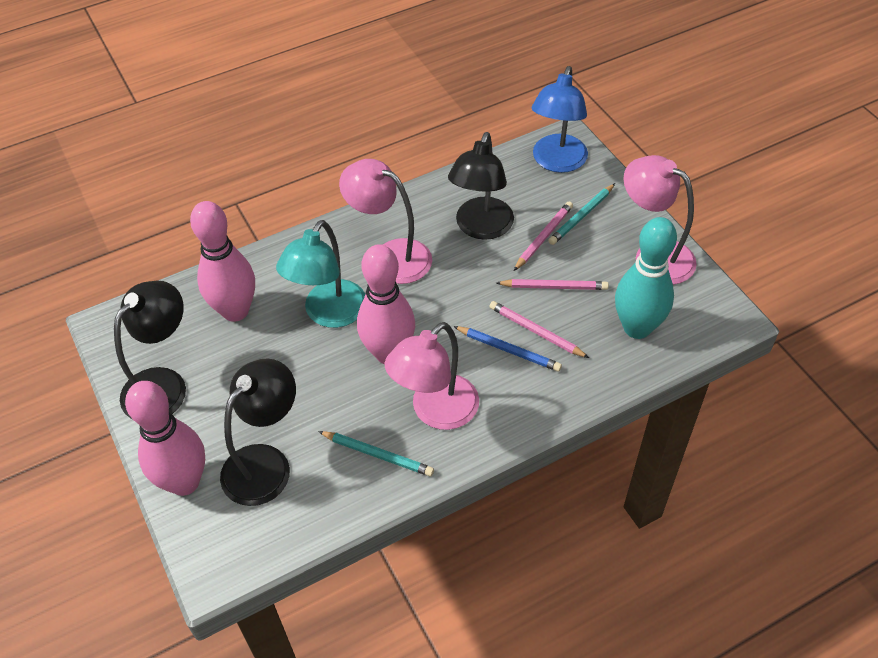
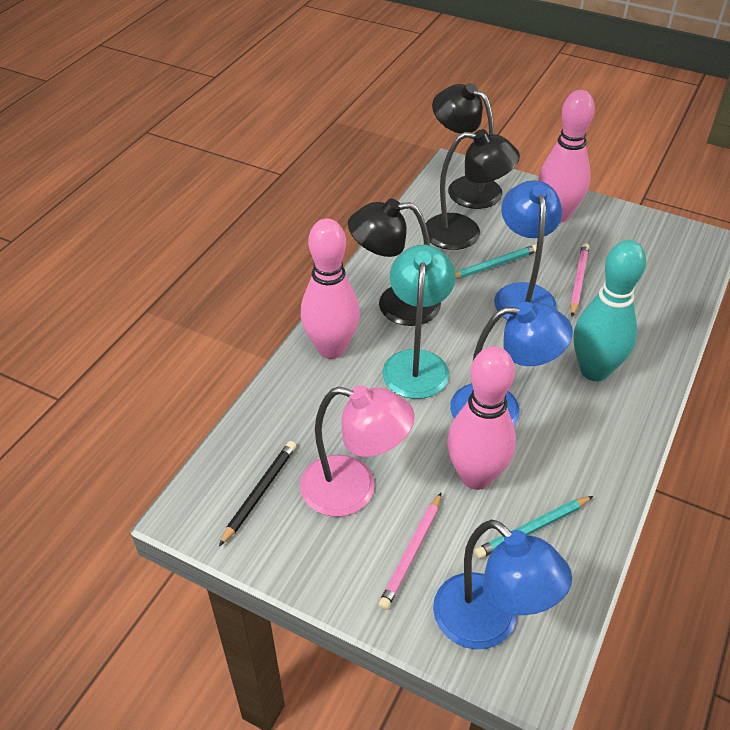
black pencil: 0 -> 1
blue lamp: 1 -> 3
blue pencil: 1 -> 0
pink lamp: 3 -> 1
pink pencil: 3 -> 2

